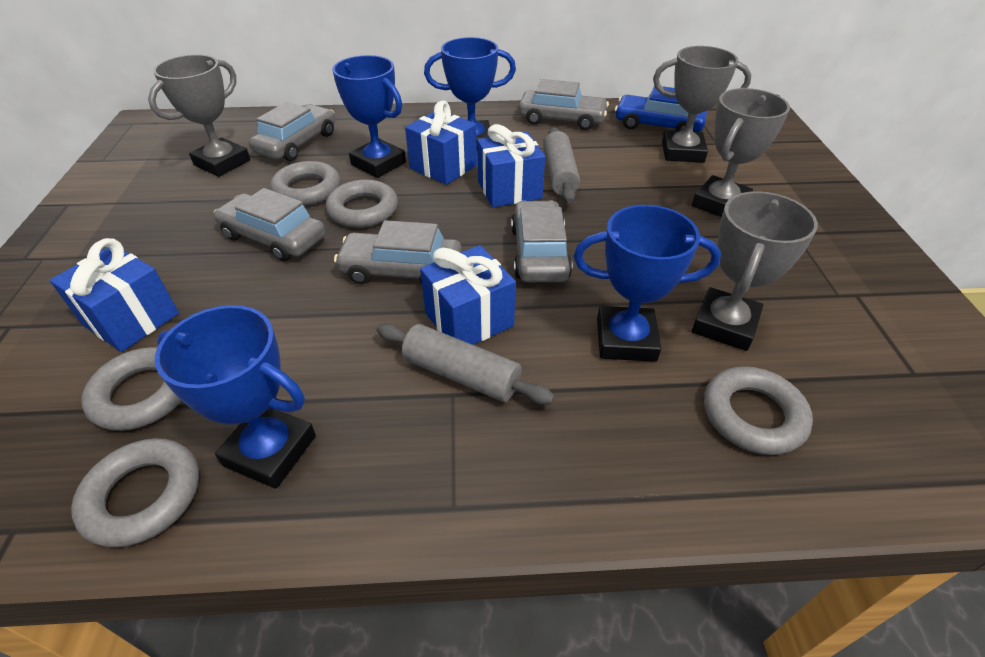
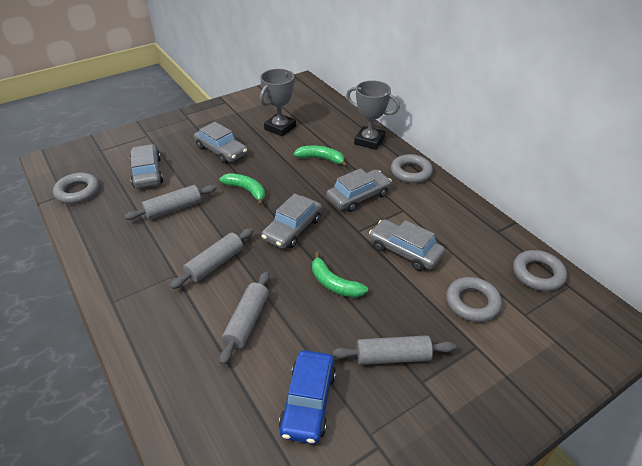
blue gift: 4 -> 0
blue trophy: 4 -> 0
green banana: 0 -> 3
grey ring: 5 -> 4
grey rolling pin: 2 -> 4
grey trophy: 4 -> 2

